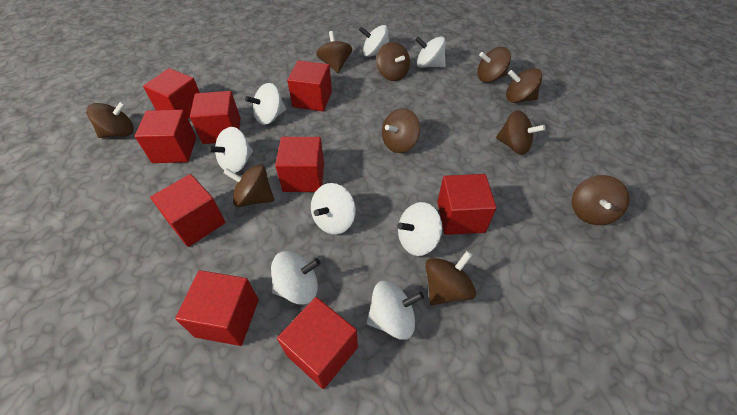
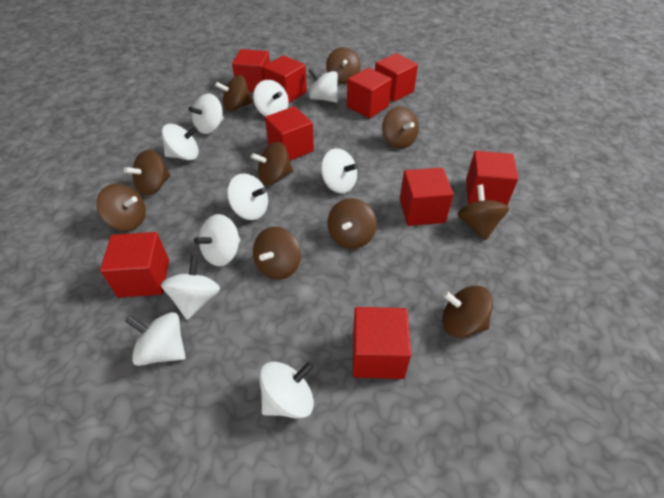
white spinning top: 8 -> 10

